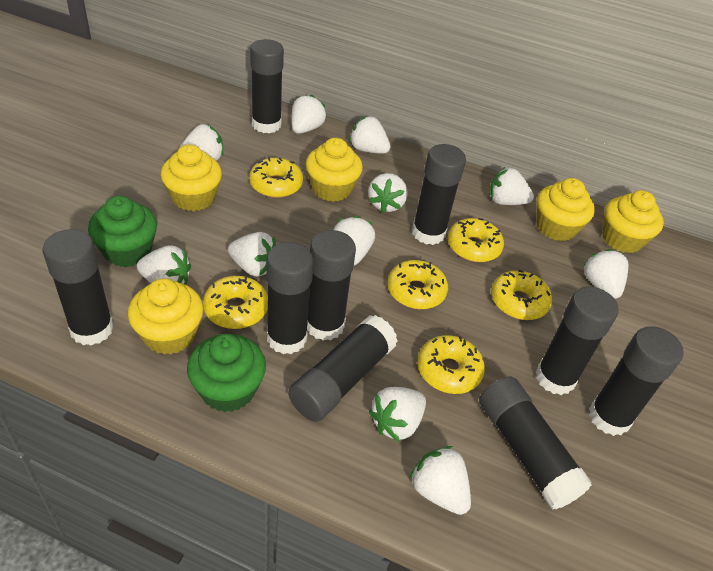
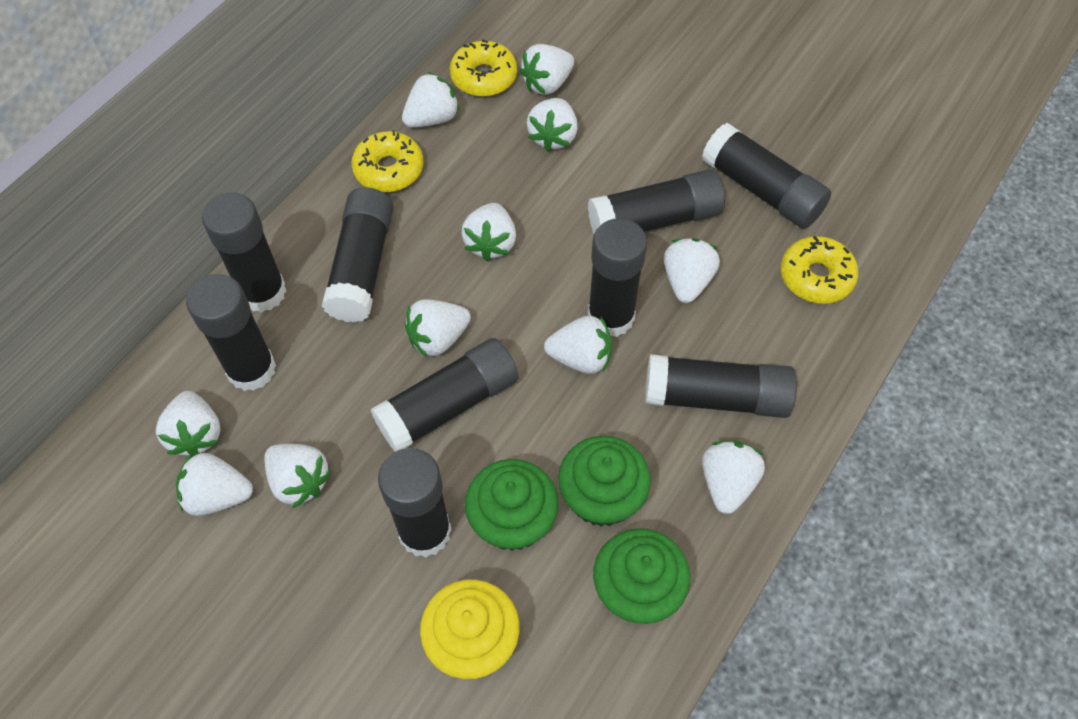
green cupcake: 2 -> 3
yellow cupcake: 5 -> 1
yellow donut: 6 -> 3

